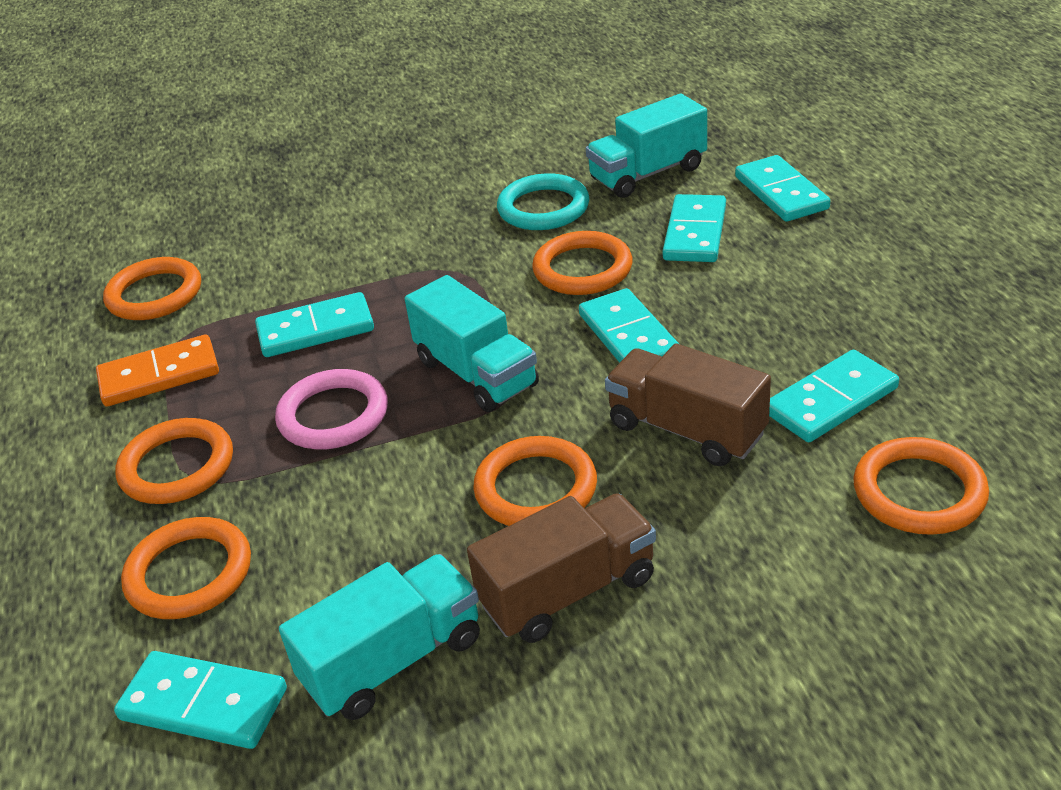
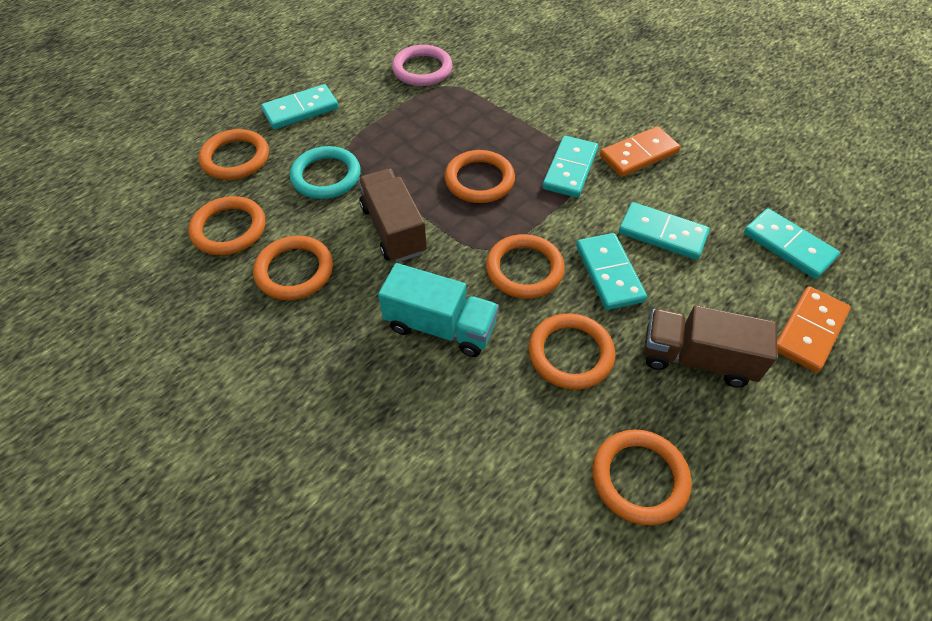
orange domino: 1 -> 2
orange ring: 6 -> 7
turquoise domino: 6 -> 5
turquoise truck: 3 -> 1

